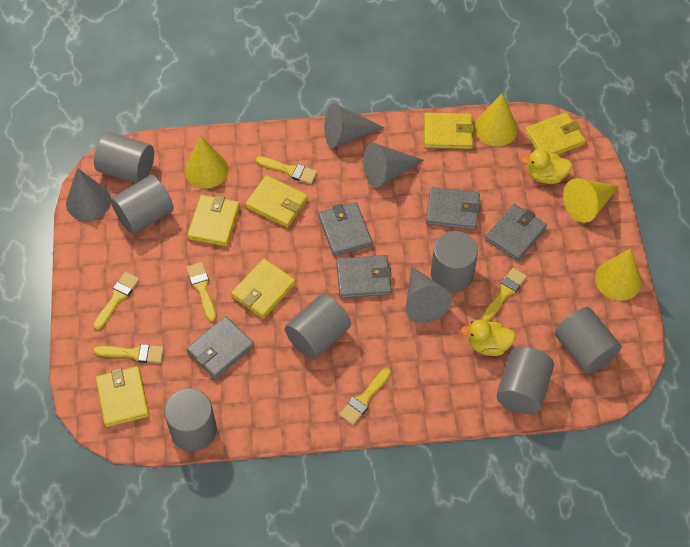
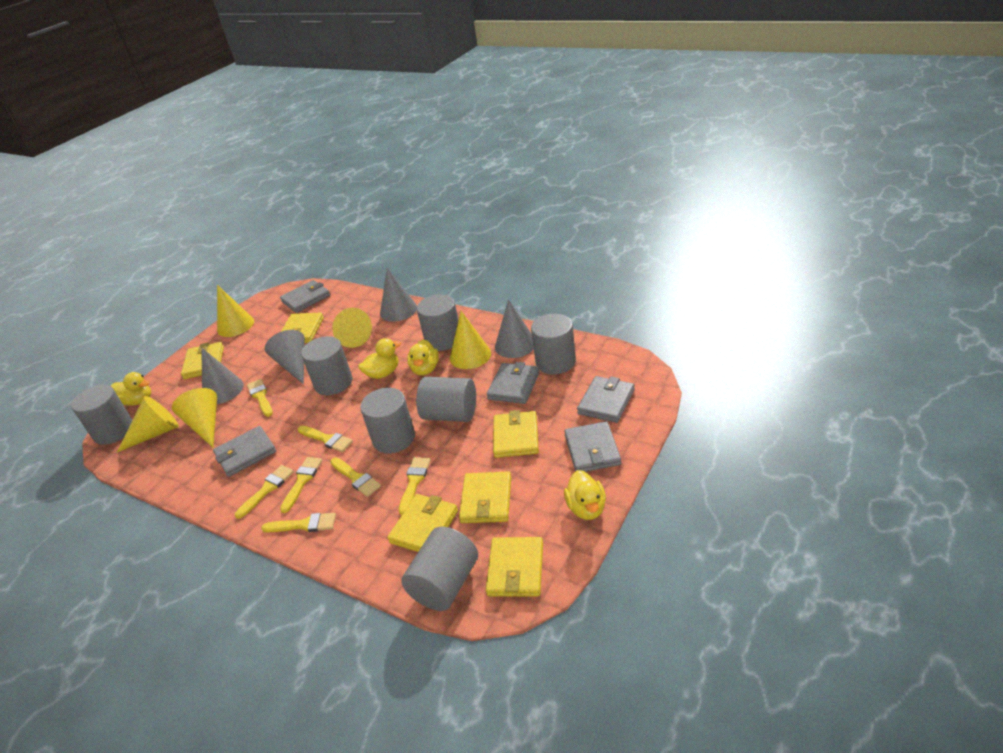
yellow brush: 6 -> 7
yellow cone: 4 -> 5
yellow duck: 2 -> 4

